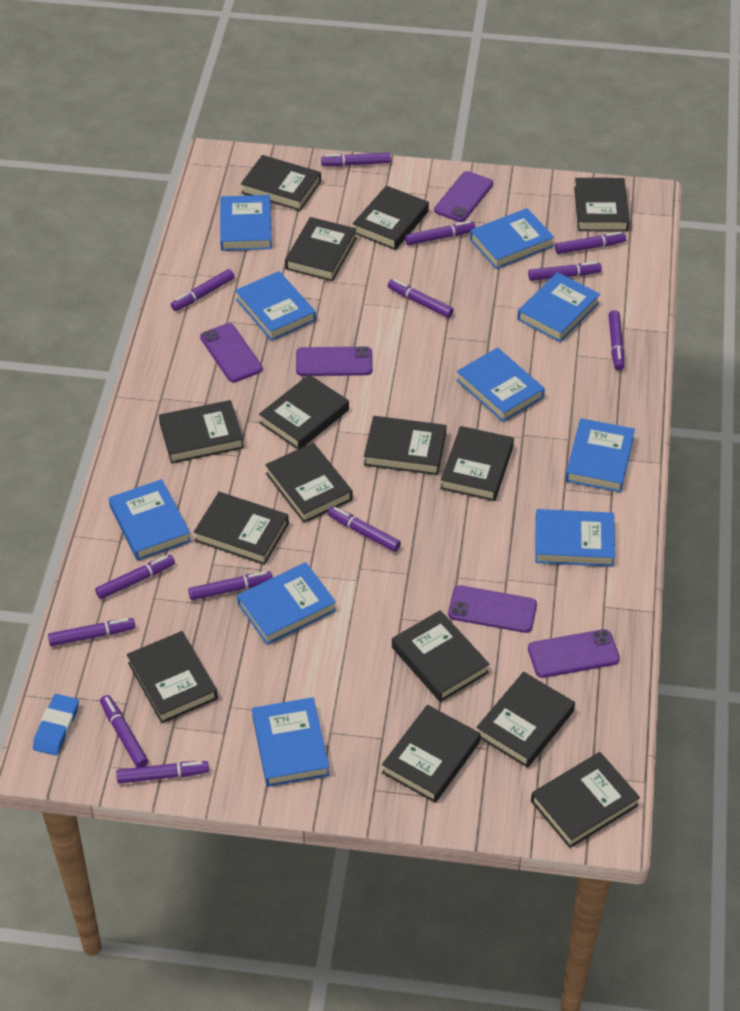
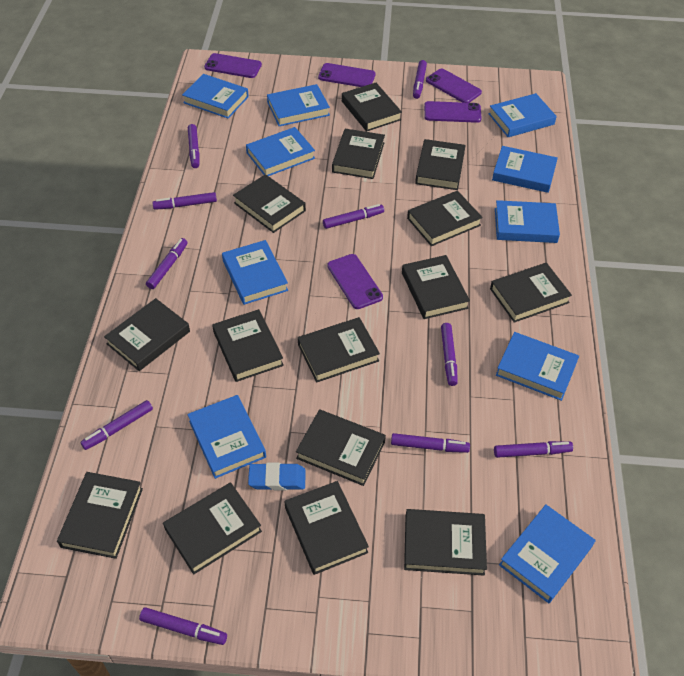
purple marker: 13 -> 10

